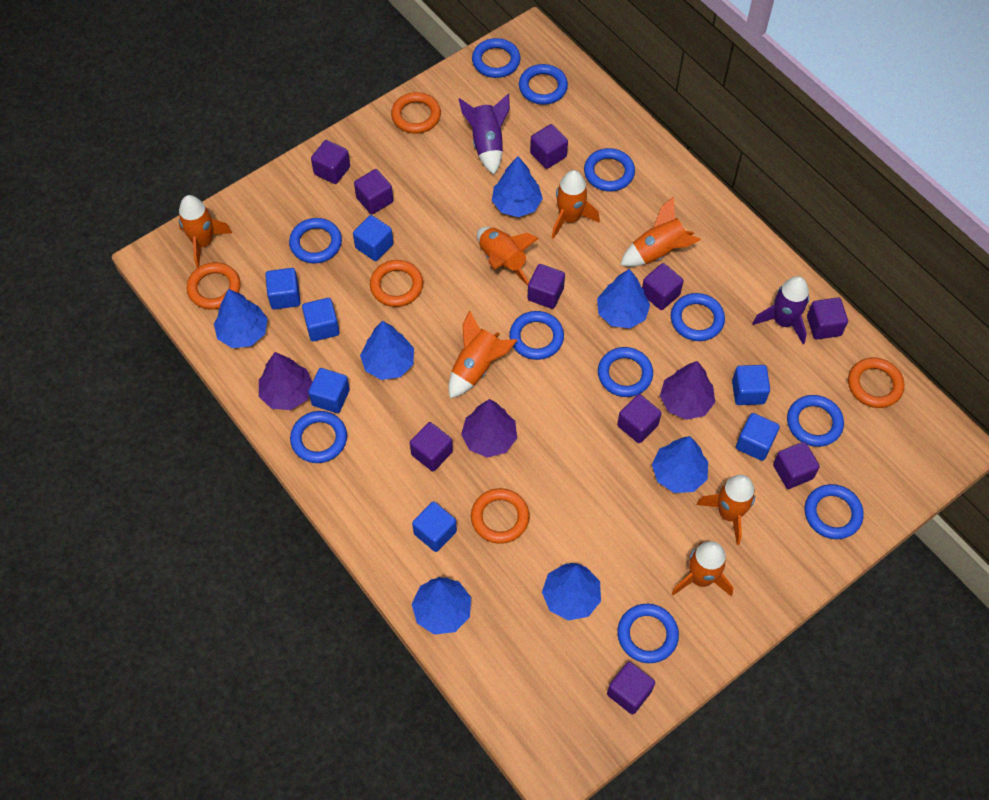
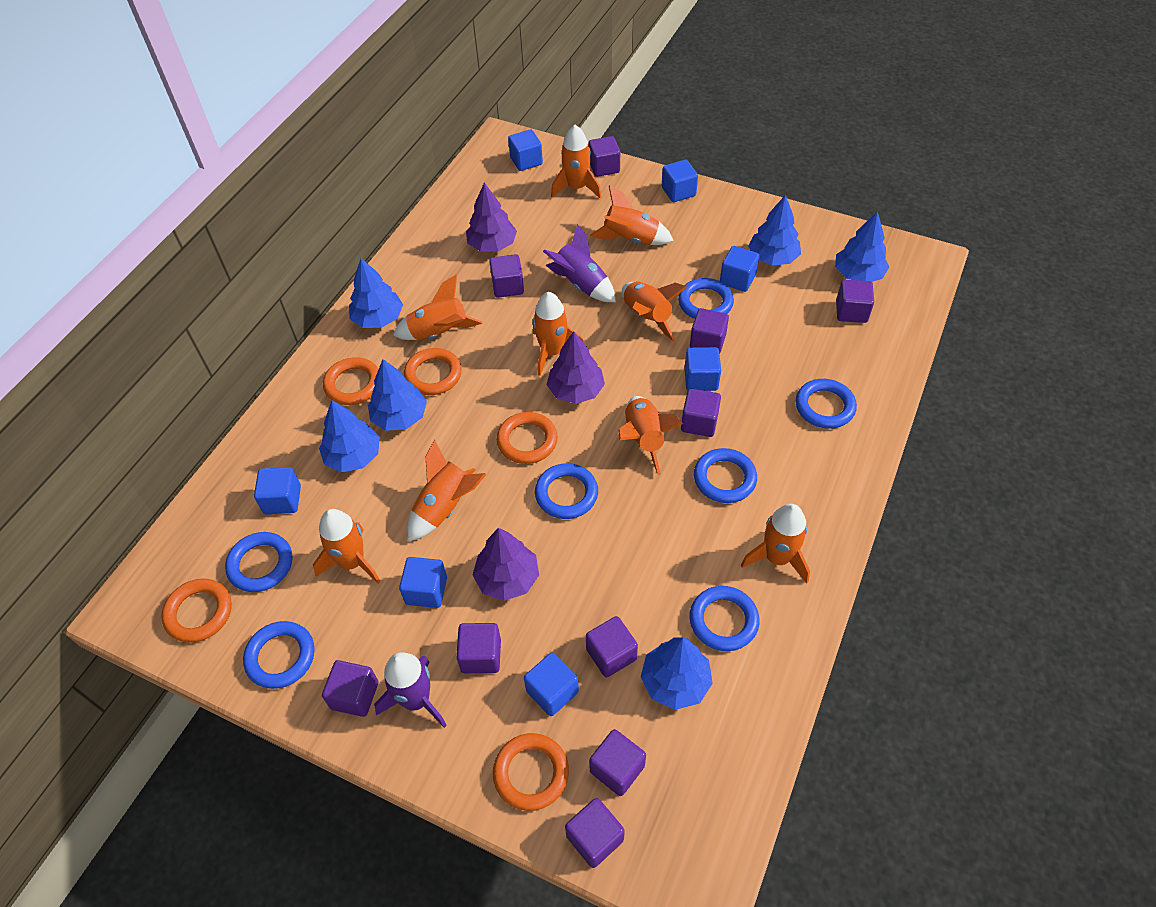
blue ring: 11 -> 7
blue tree: 7 -> 6
orange rocket: 7 -> 9

